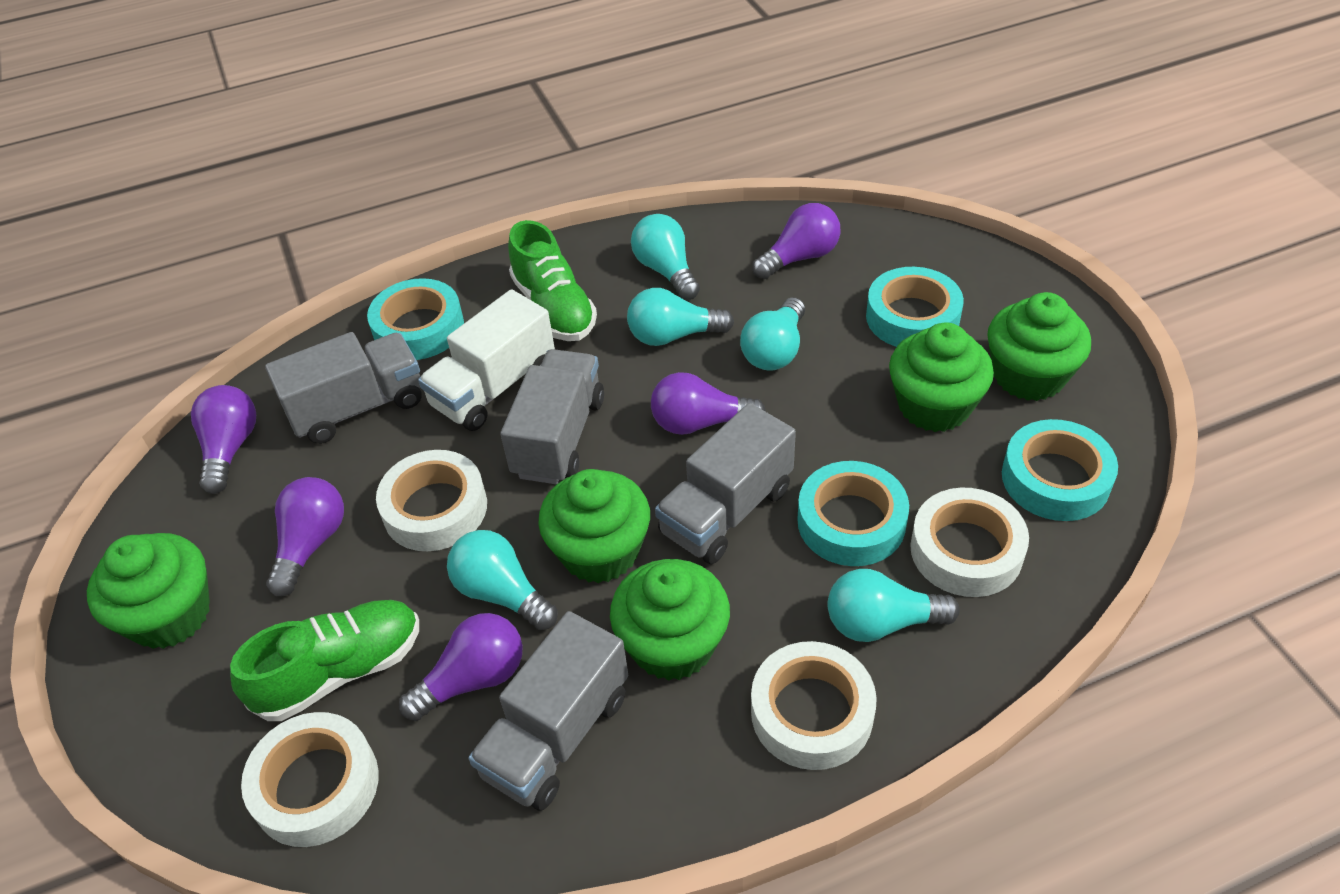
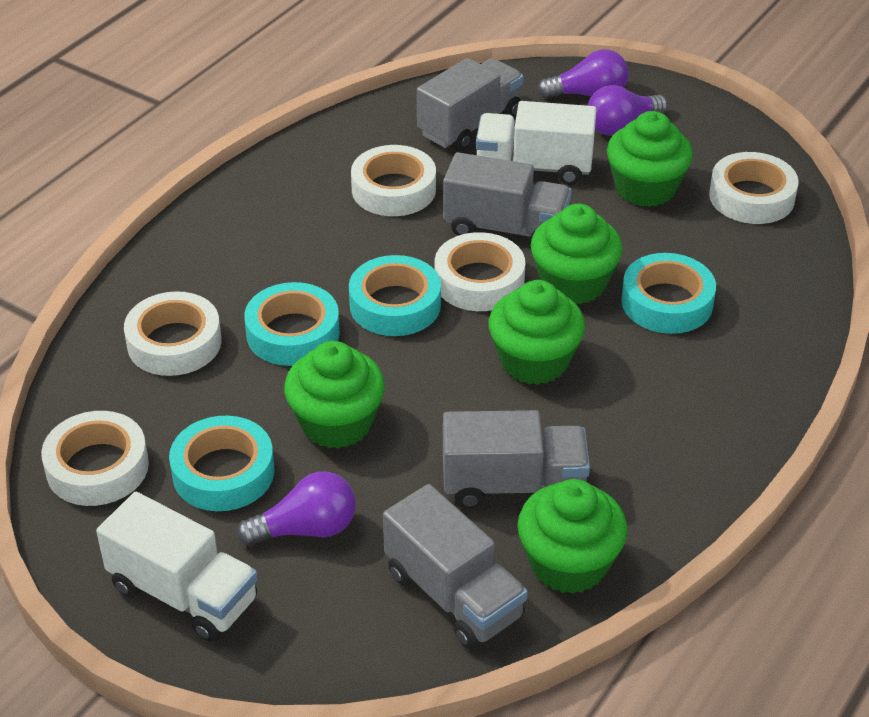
green shoe: 2 -> 0
purple light bulb: 5 -> 3
turquoise light bulb: 5 -> 0
white tape: 4 -> 5
white truck: 1 -> 2

